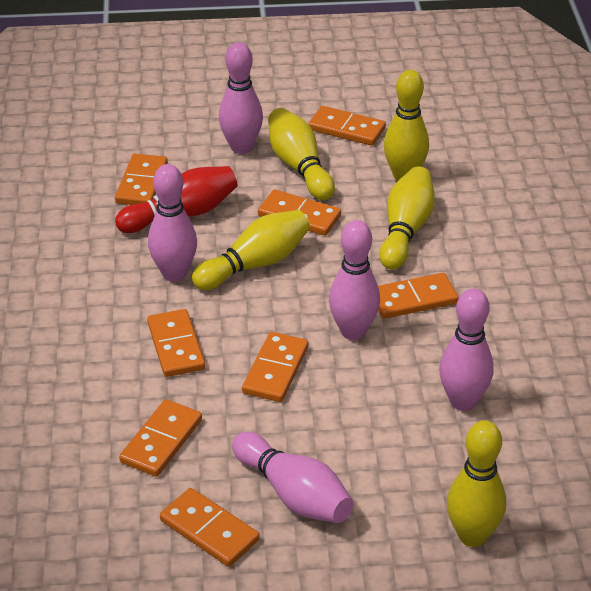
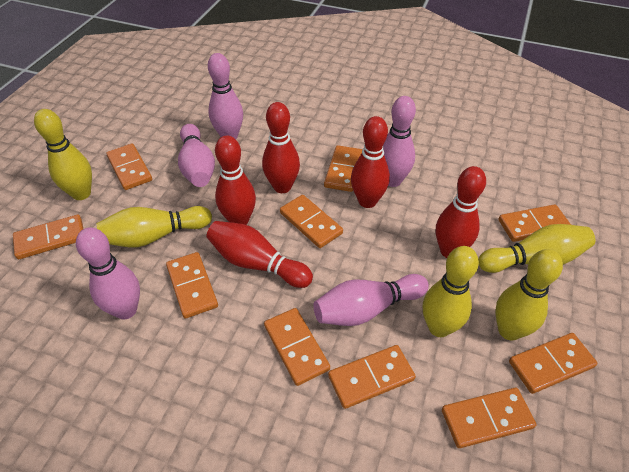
orange domino: 8 -> 10
red bowling pin: 1 -> 5

